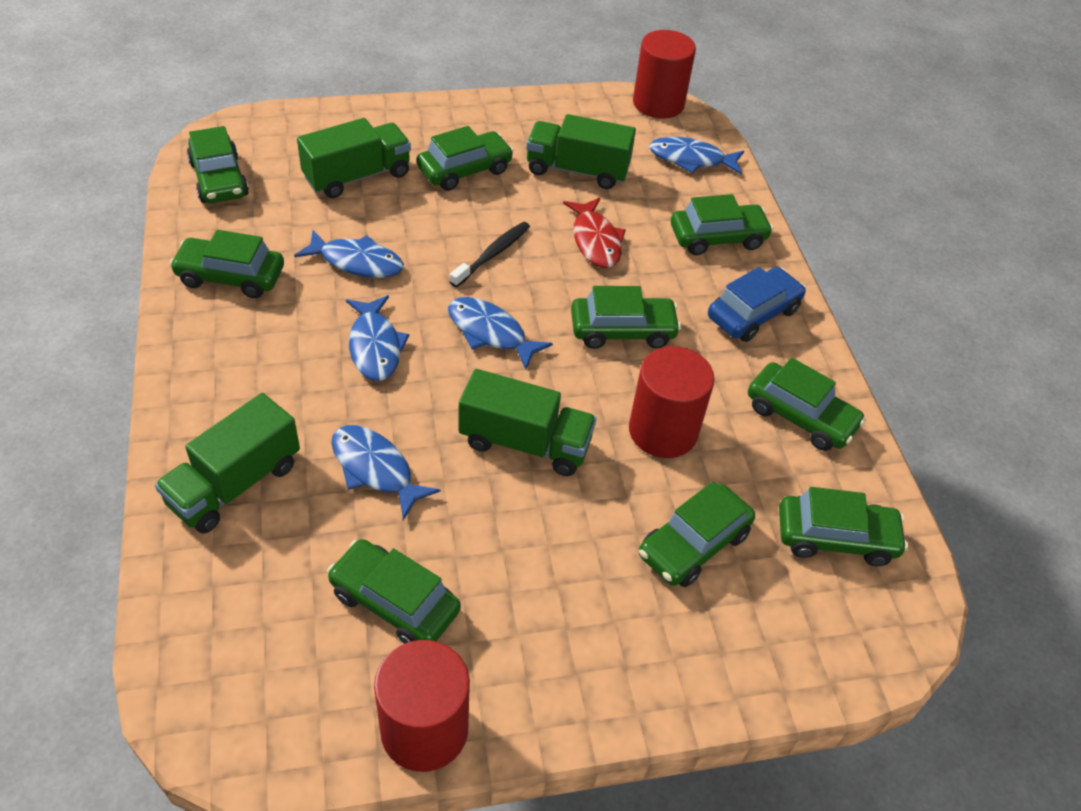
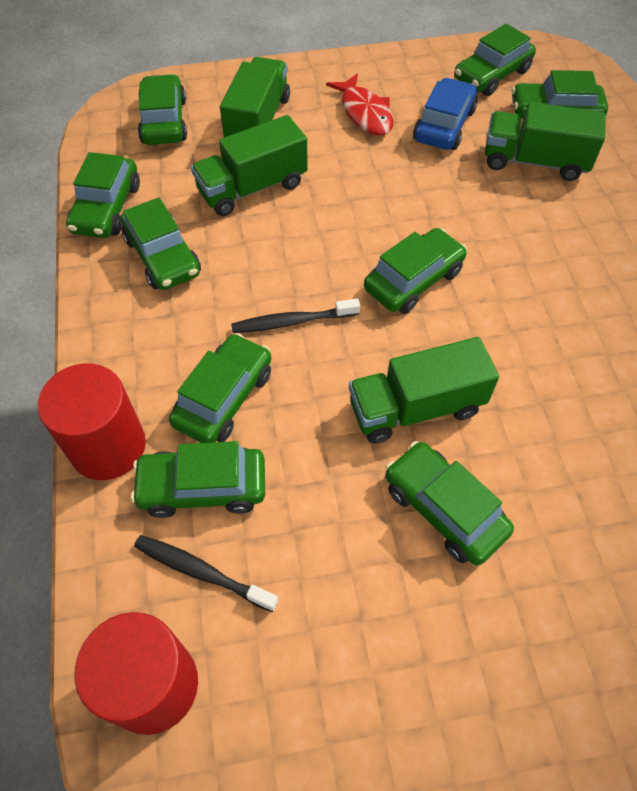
black toothbrush: 1 -> 2
blue fish: 5 -> 0
red cylinder: 3 -> 2

